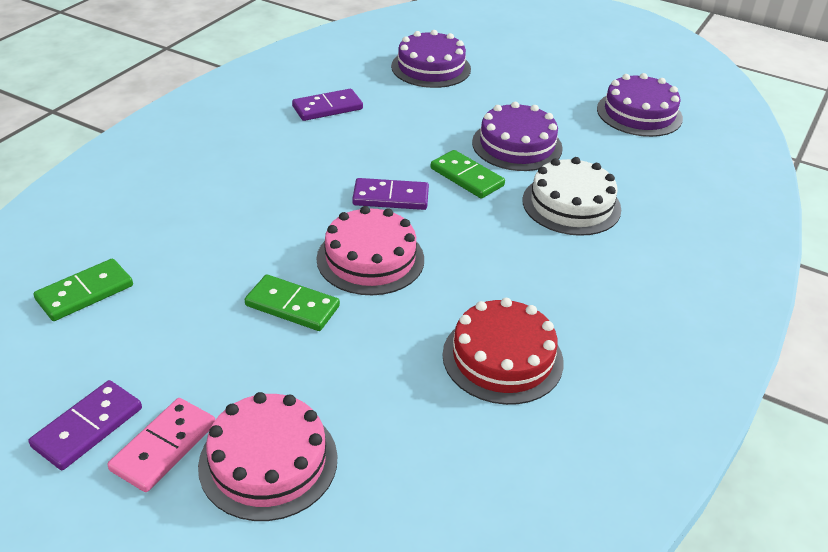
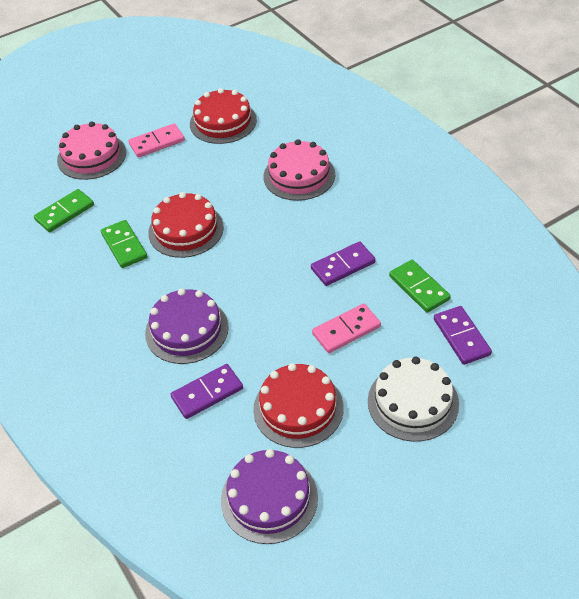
pink domino: 1 -> 2
purple cake: 3 -> 2
red cake: 1 -> 3

